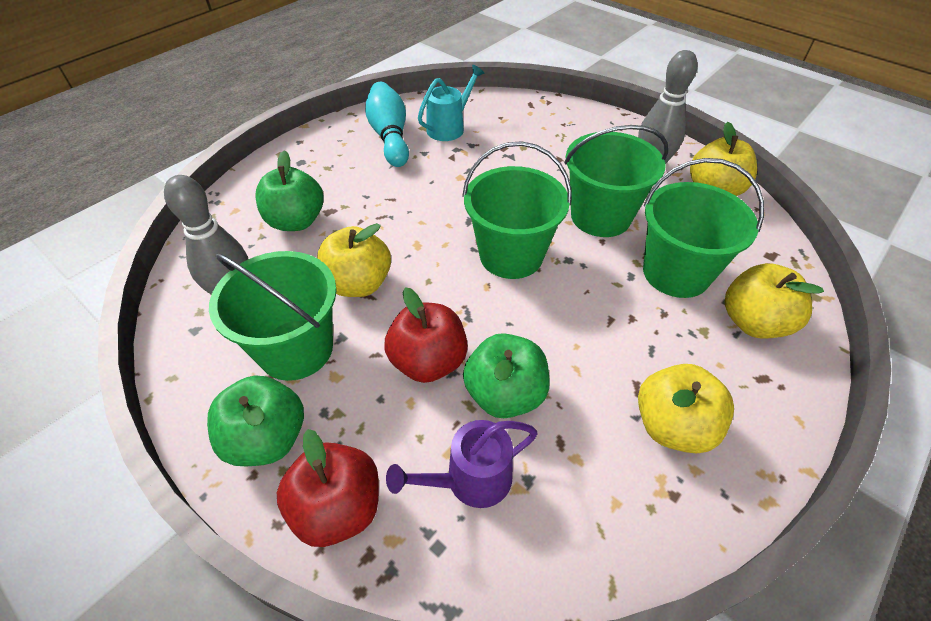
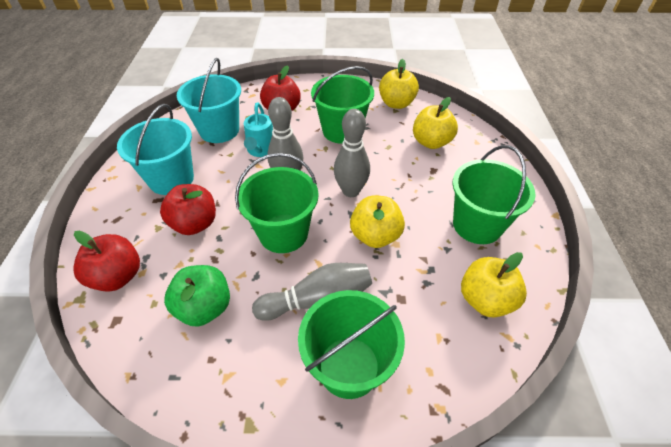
green apple: 3 -> 1
grey bowling pin: 2 -> 3
purple watering can: 1 -> 0
red apple: 2 -> 3
turquoise bowling pin: 1 -> 0
turquoise bucket: 0 -> 2

